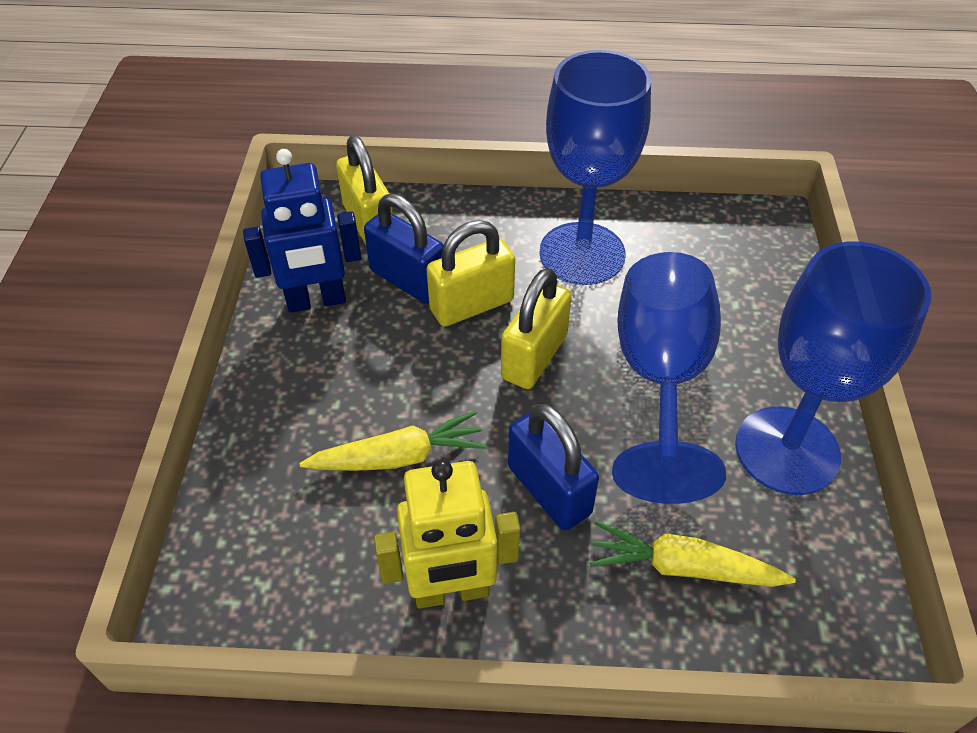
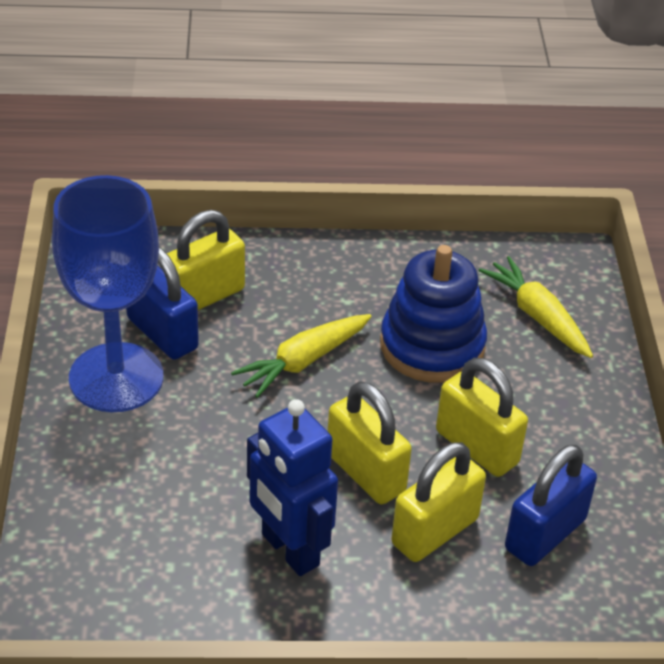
blue goblet: 3 -> 1
blue stacking toy: 0 -> 1
yellow padlock: 3 -> 4
yellow robot: 1 -> 0

